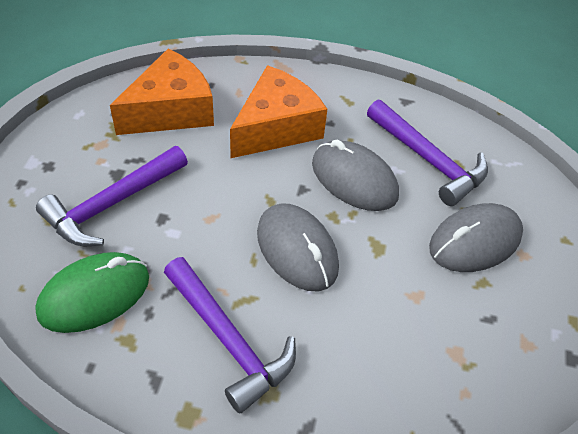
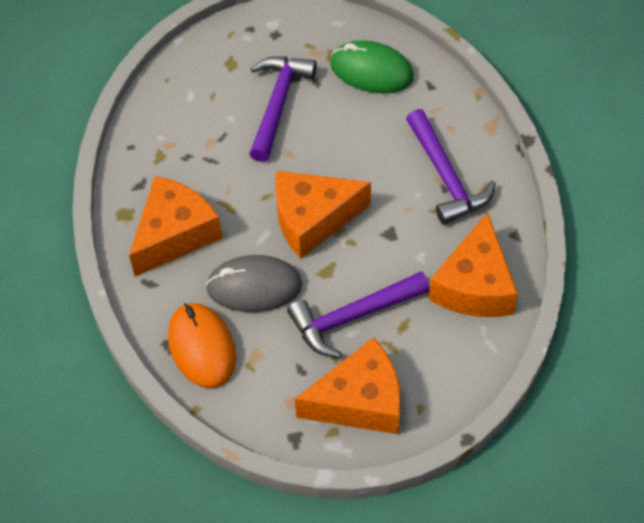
grey mouse: 3 -> 1
orange cheese: 2 -> 4
orange mouse: 0 -> 1

